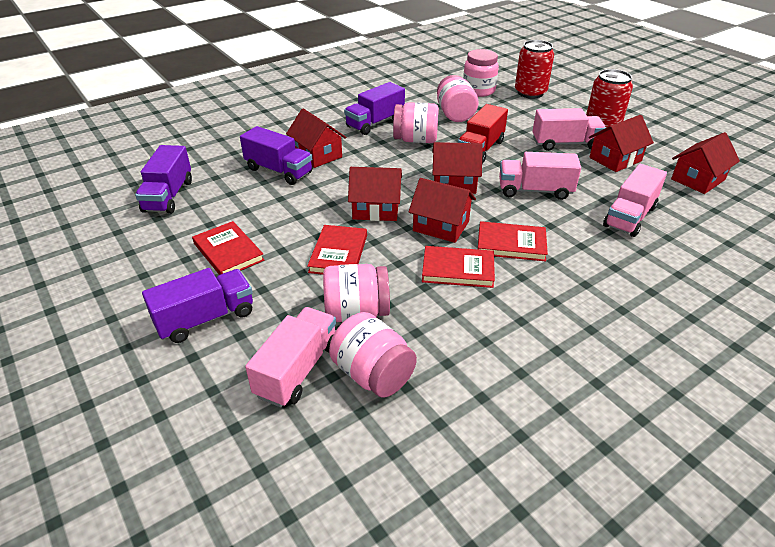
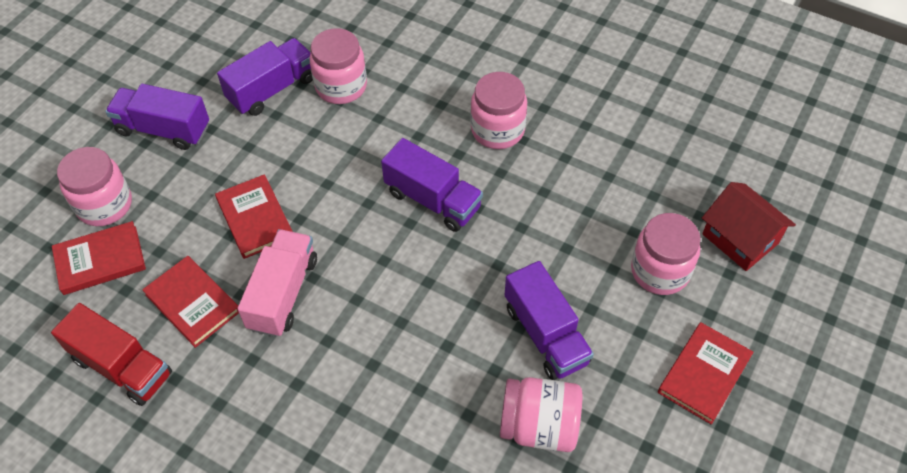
pink truck: 4 -> 1
red can: 2 -> 0
red house: 6 -> 1

